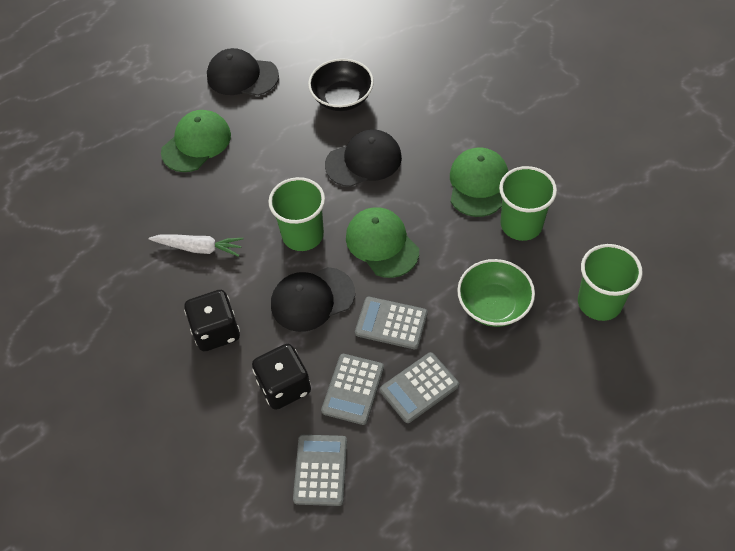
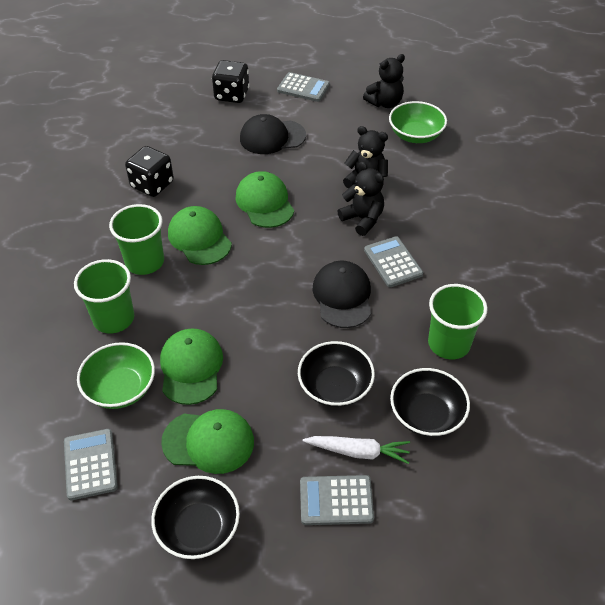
black bowl: 1 -> 3
black cap: 3 -> 2
black teddy bear: 0 -> 3
green bowl: 1 -> 2
green cap: 3 -> 4

